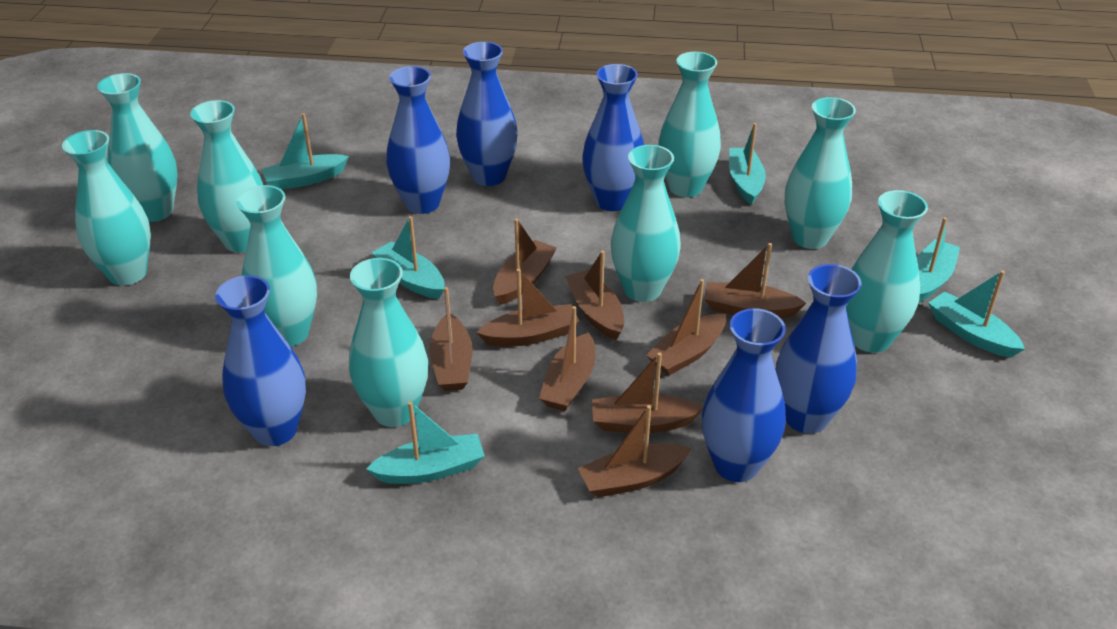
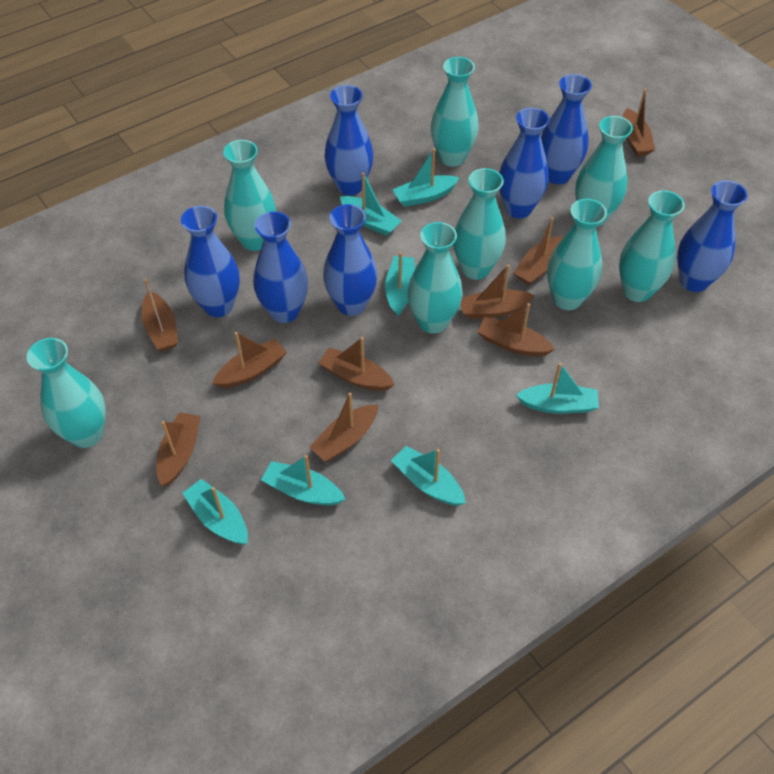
blue vase: 6 -> 7
turquoise boat: 6 -> 7
turquoise vase: 9 -> 8

